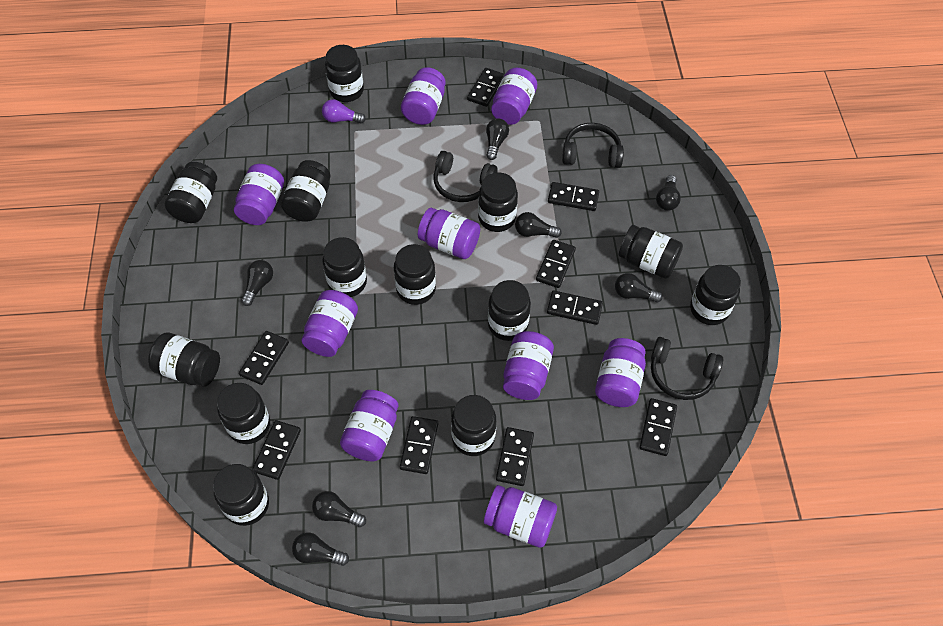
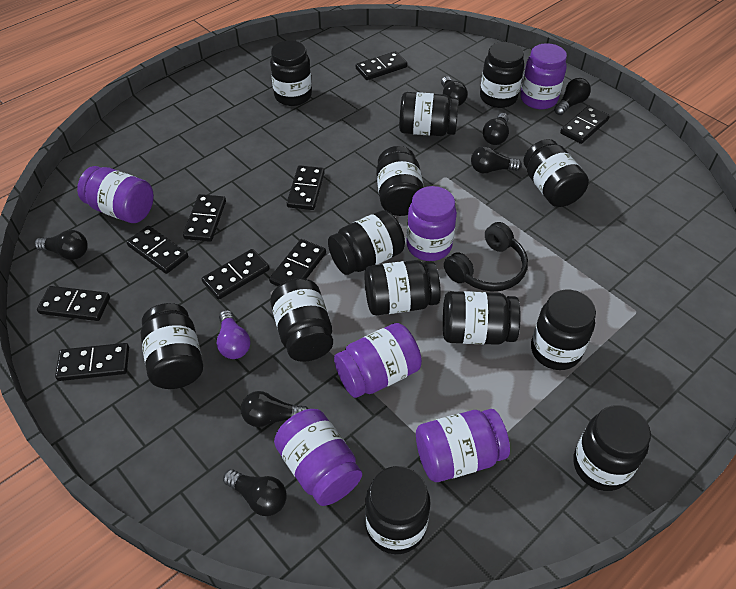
black headphones: 3 -> 1
purple jar: 9 -> 6

